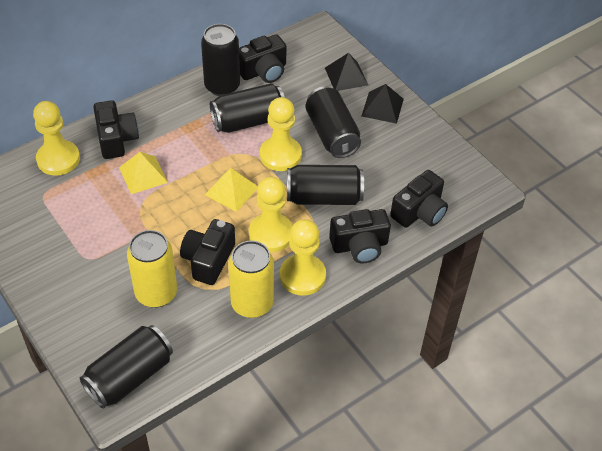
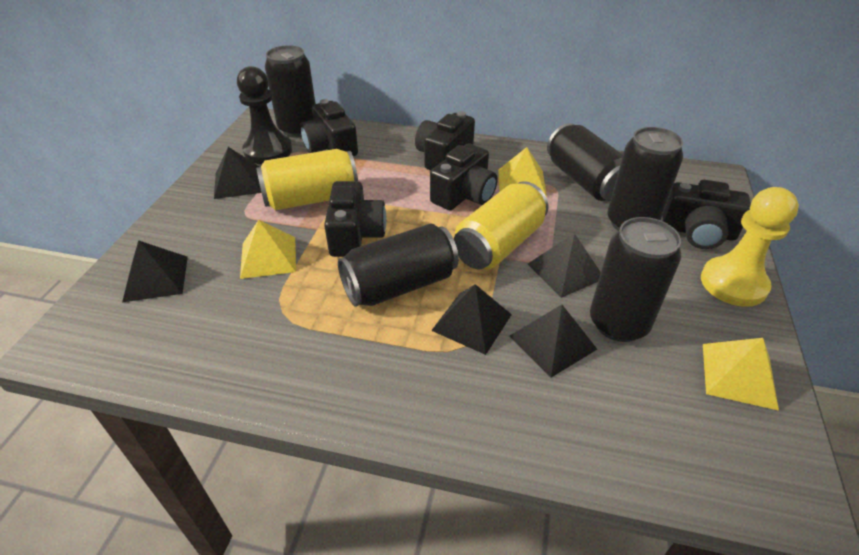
black pawn: 0 -> 1
black pyramid: 2 -> 5
yellow pawn: 4 -> 1
yellow pyramid: 2 -> 3

